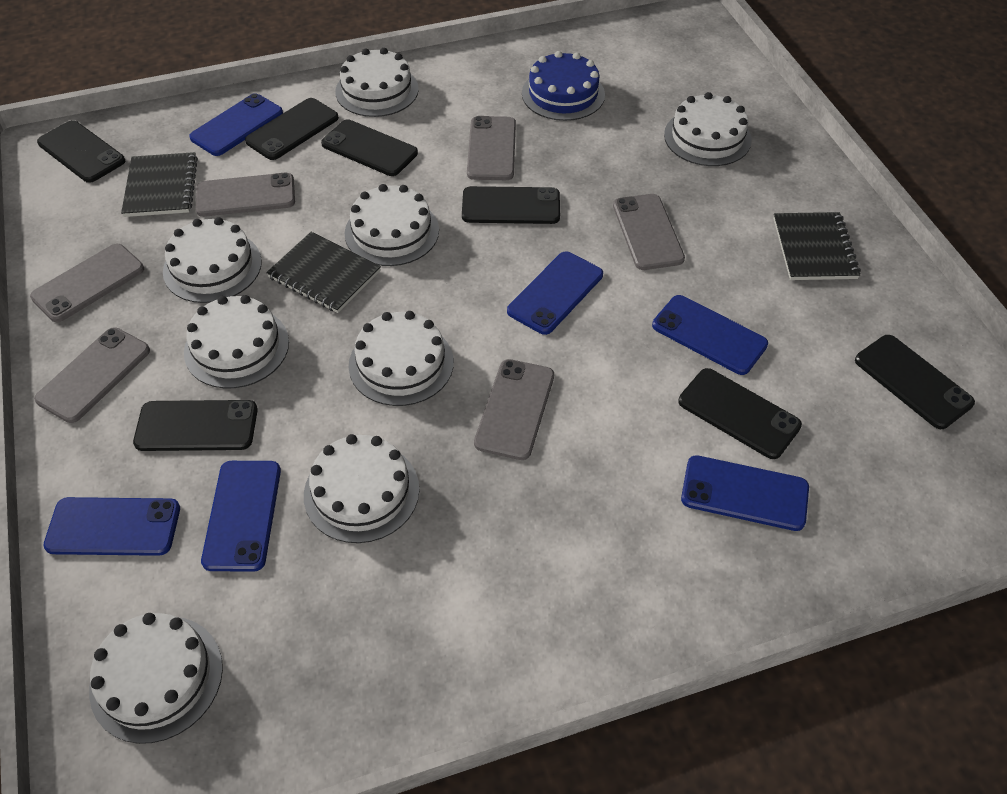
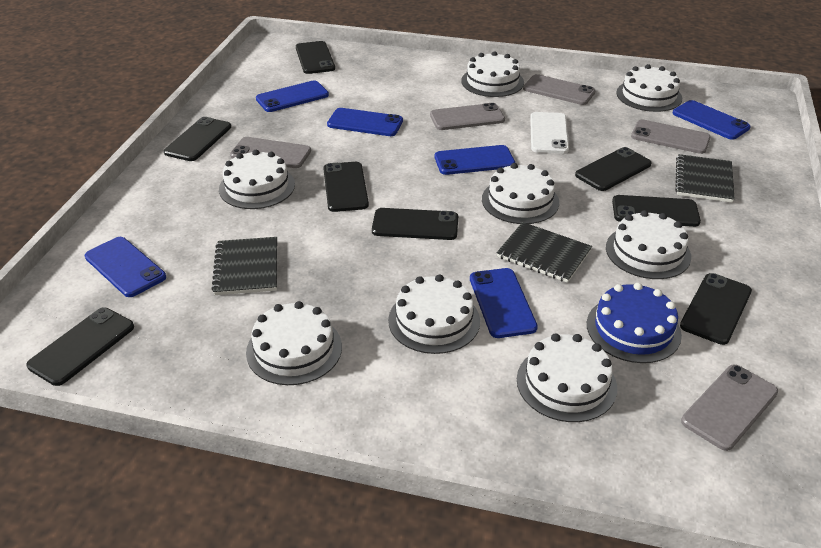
black phone: 7 -> 8
grey phone: 6 -> 5
white phone: 0 -> 1

